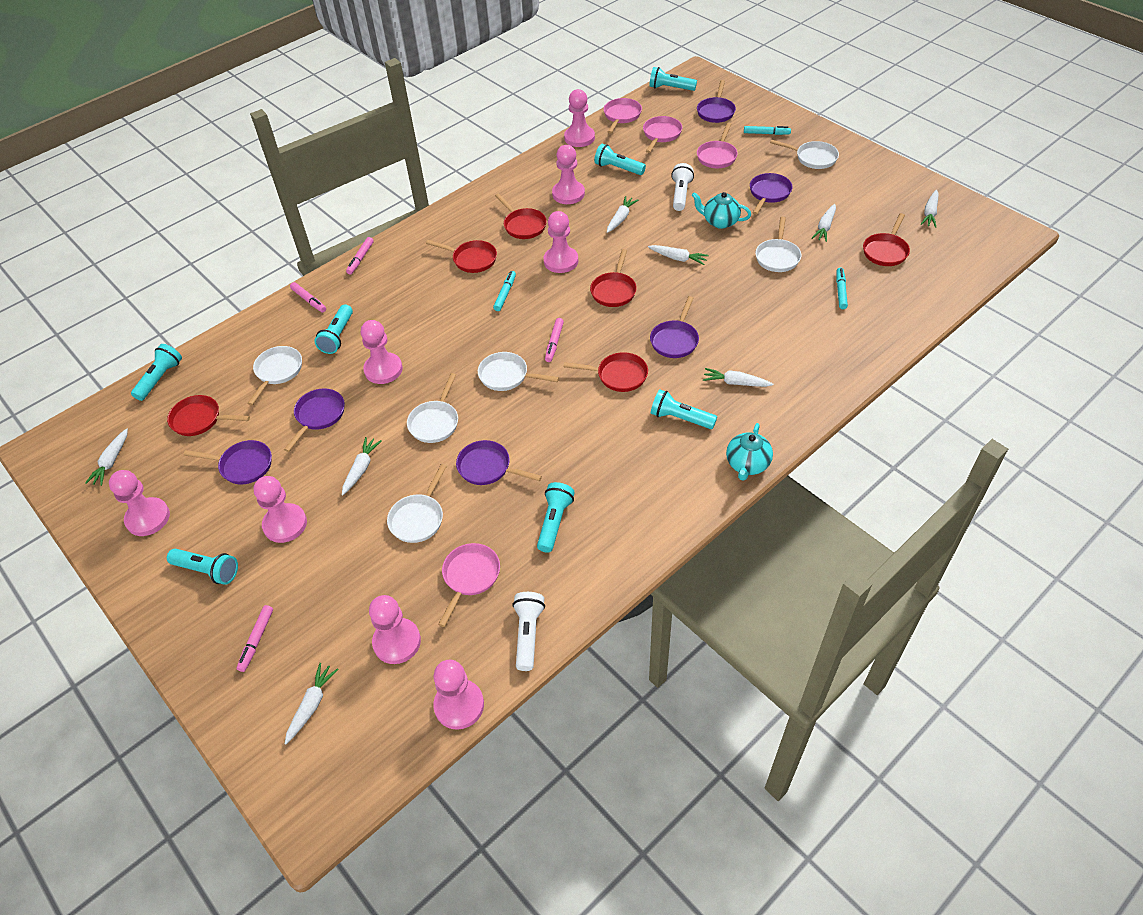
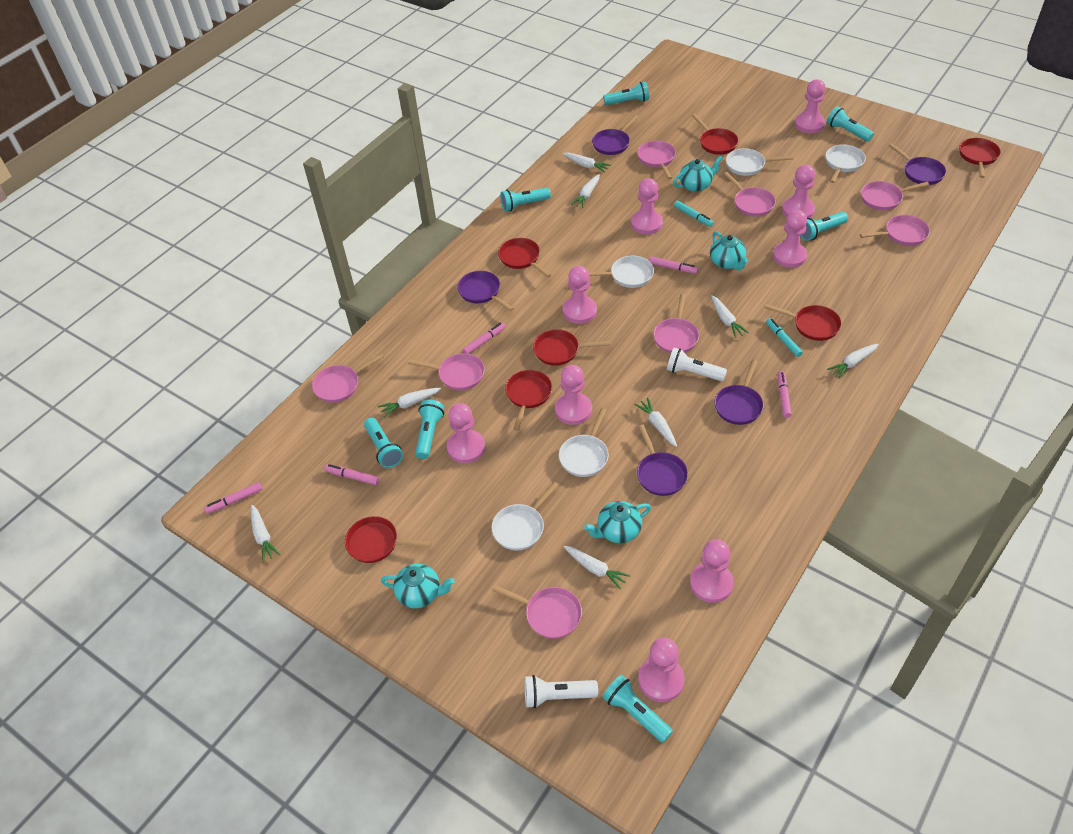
pink marker: 4 -> 5
pink pan: 4 -> 8
pink pawn: 8 -> 9
purple pan: 6 -> 5
red pan: 6 -> 7
turquoise marker: 3 -> 2
turquoise teapot: 2 -> 4
white pan: 6 -> 5

